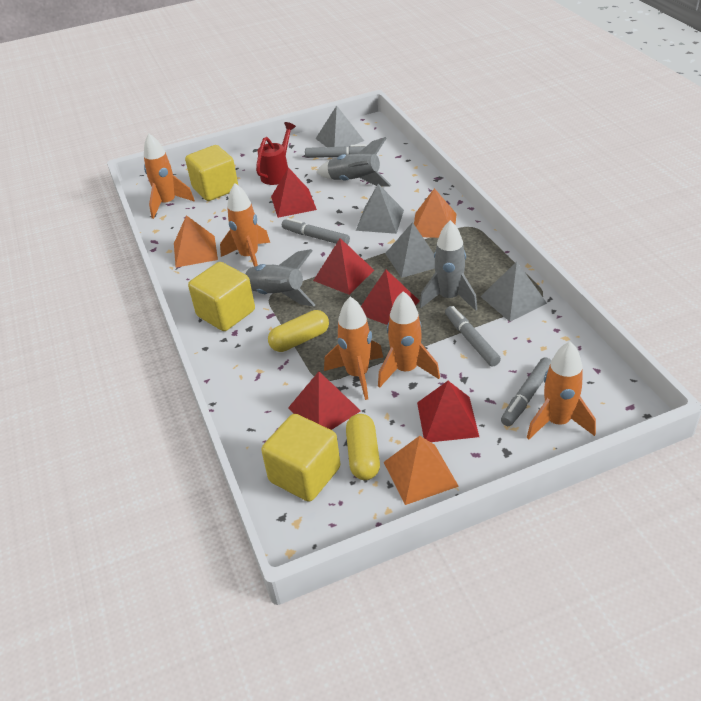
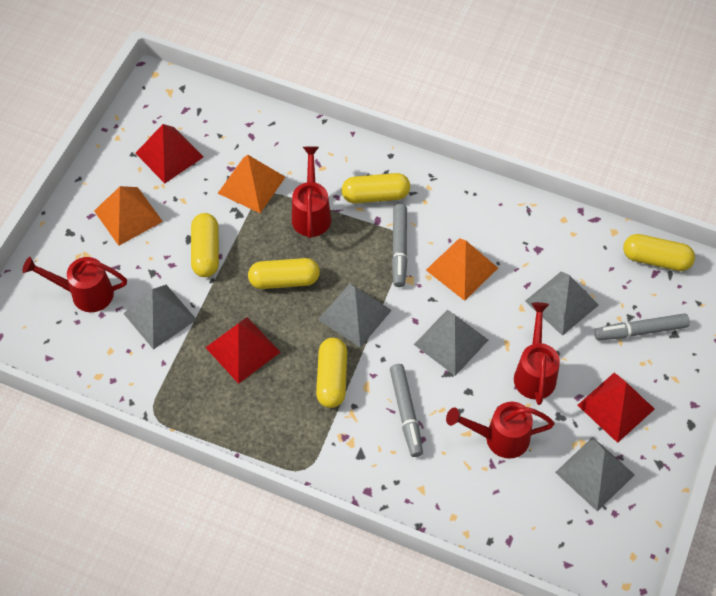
grey marker: 4 -> 3
grey pyramid: 4 -> 5
grey rocket: 3 -> 0
orange rocket: 5 -> 0
red pyramid: 5 -> 3
red watering can: 1 -> 4
yellow capsule: 2 -> 5
yellow cube: 3 -> 0

